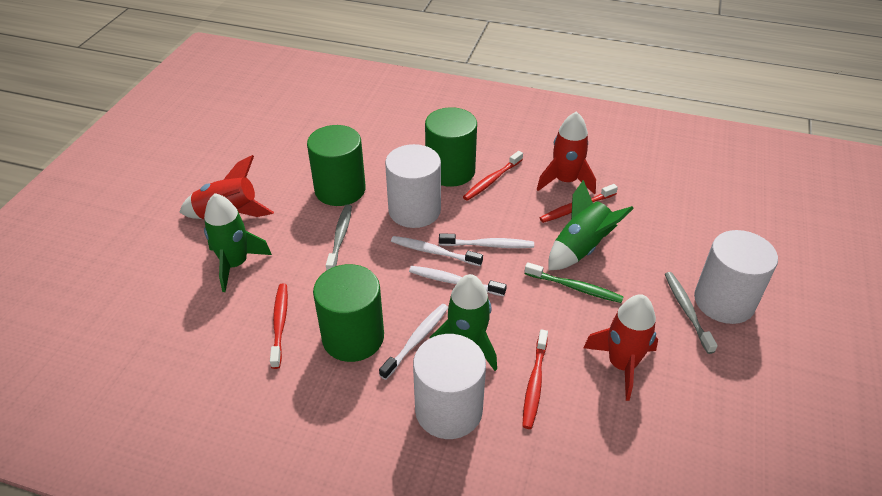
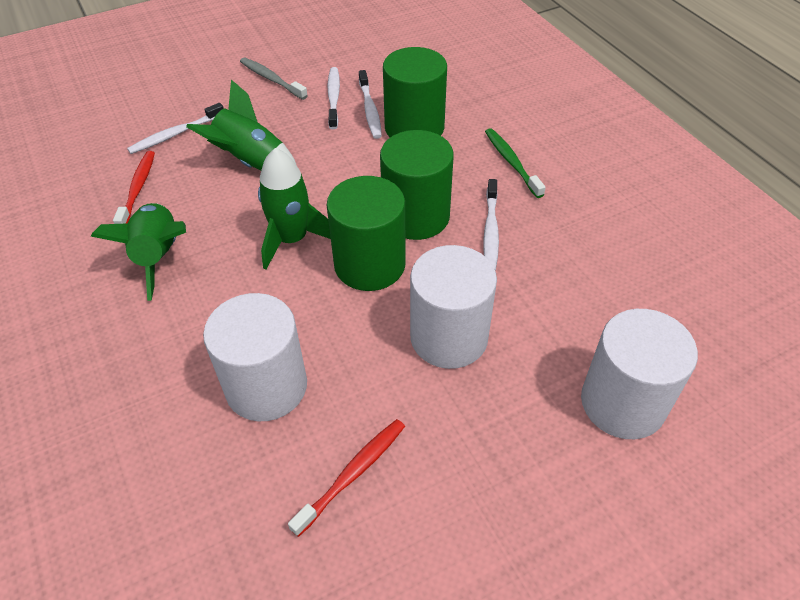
grey toothbrush: 2 -> 1
red rocket: 3 -> 0
red toothbrush: 4 -> 2

